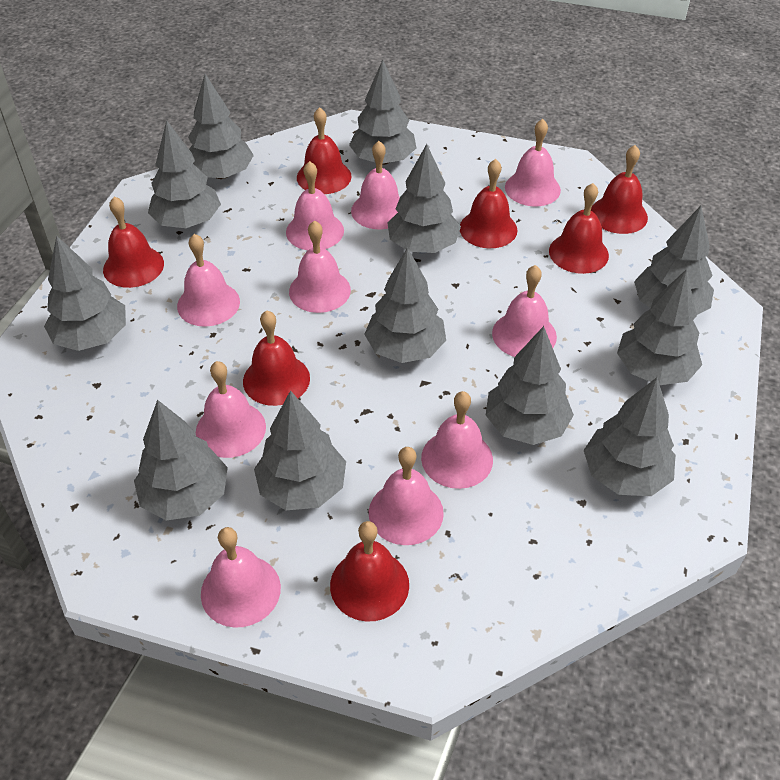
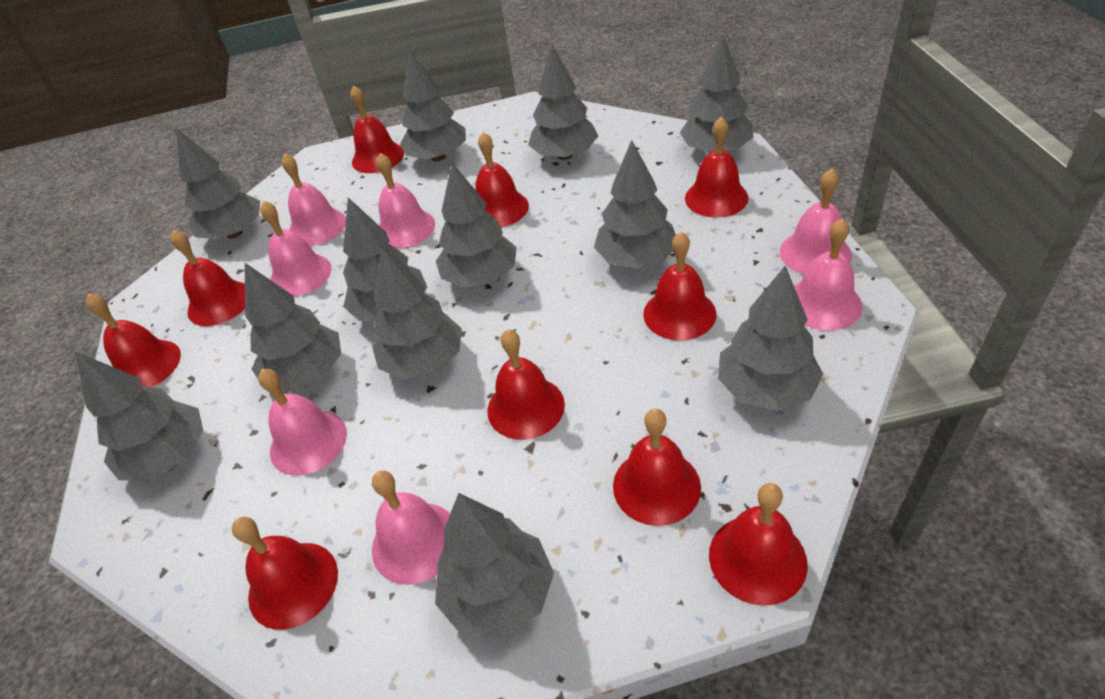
pink bell: 10 -> 7
red bell: 7 -> 10

